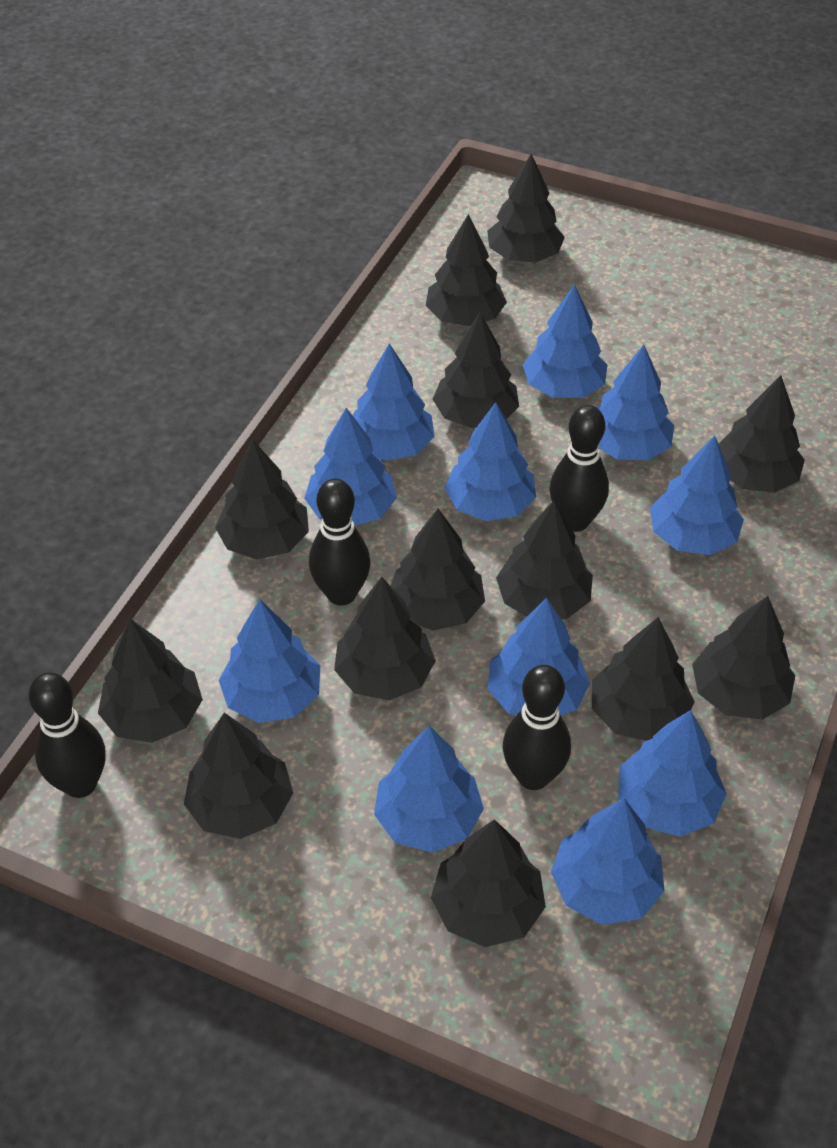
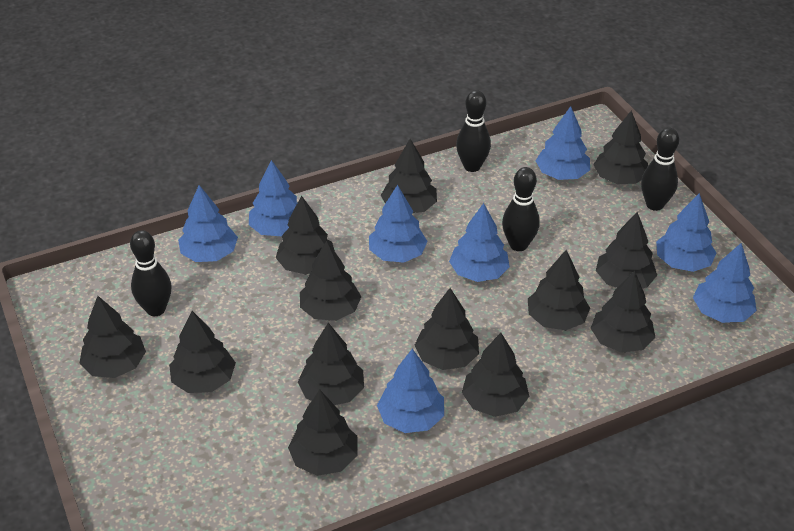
blue tree: 11 -> 8

